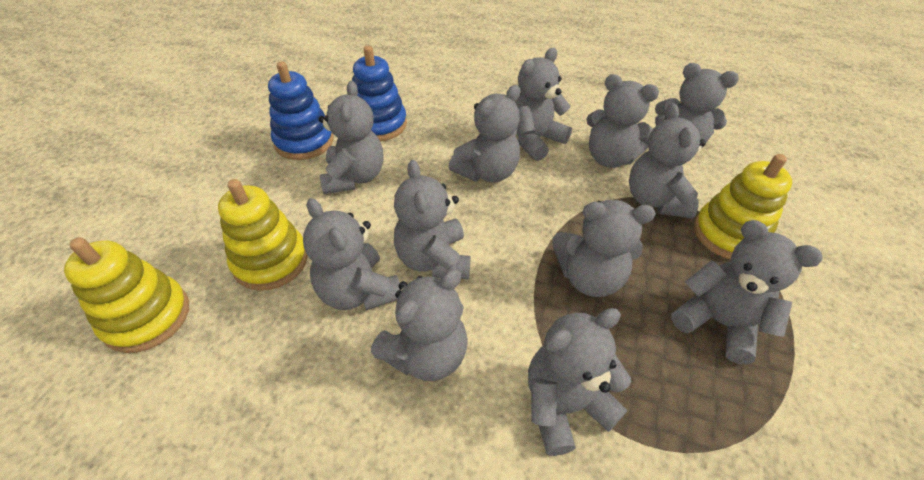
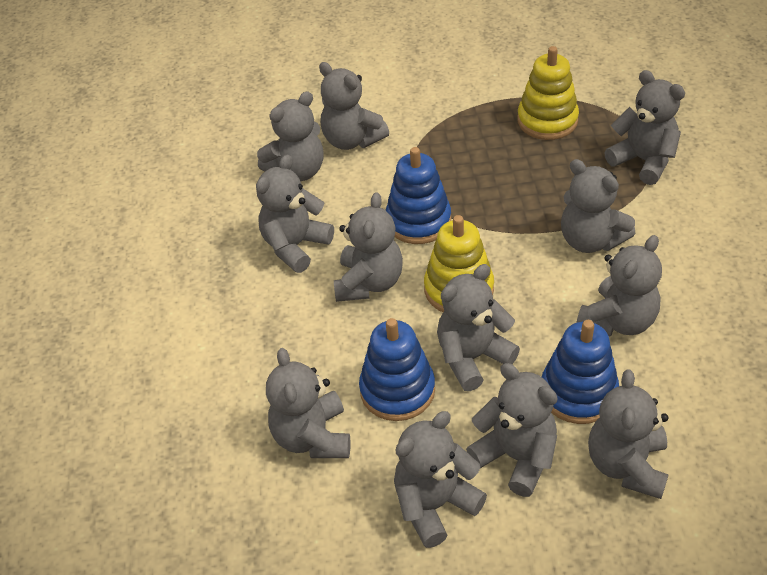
blue stacking toy: 2 -> 3
yellow stacking toy: 3 -> 2

